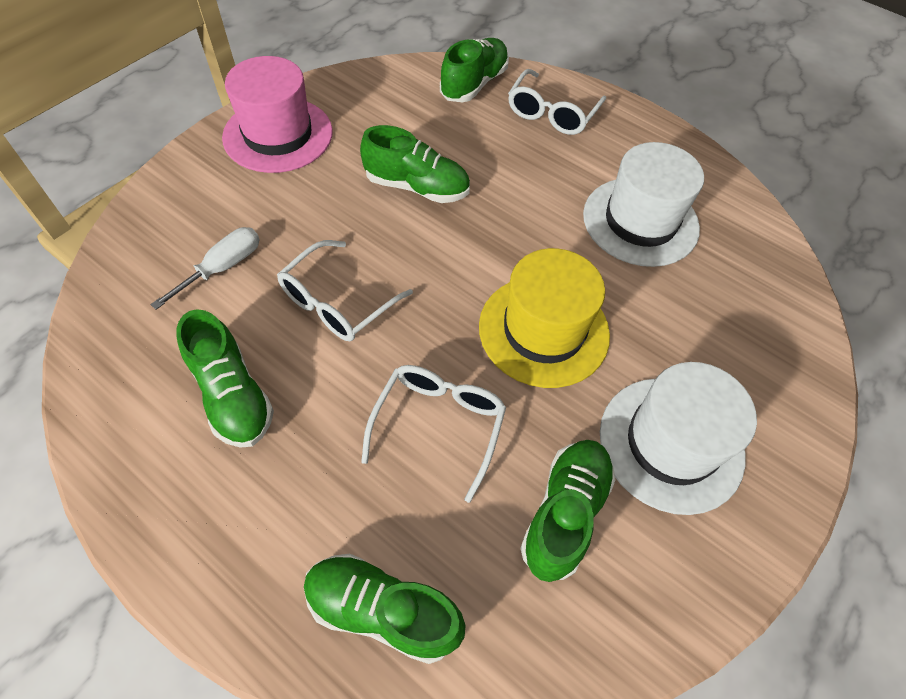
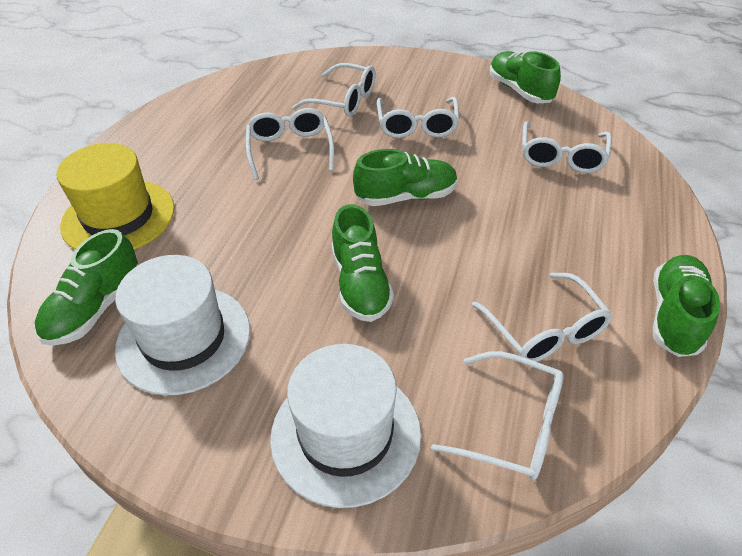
pink hat: 1 -> 0
white glasses: 3 -> 6
white screwdriver: 1 -> 0

